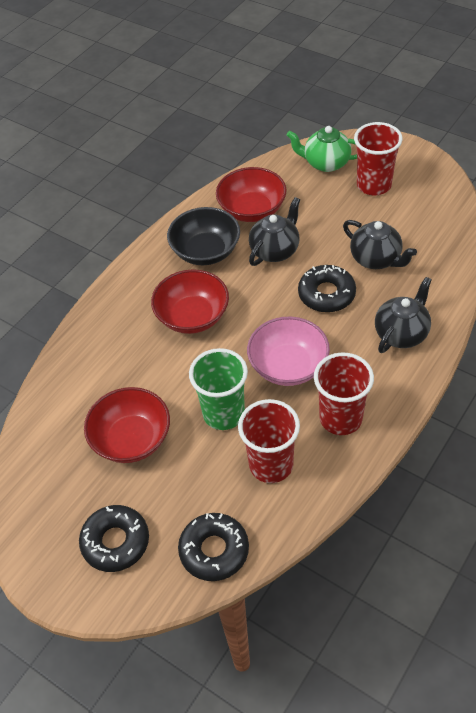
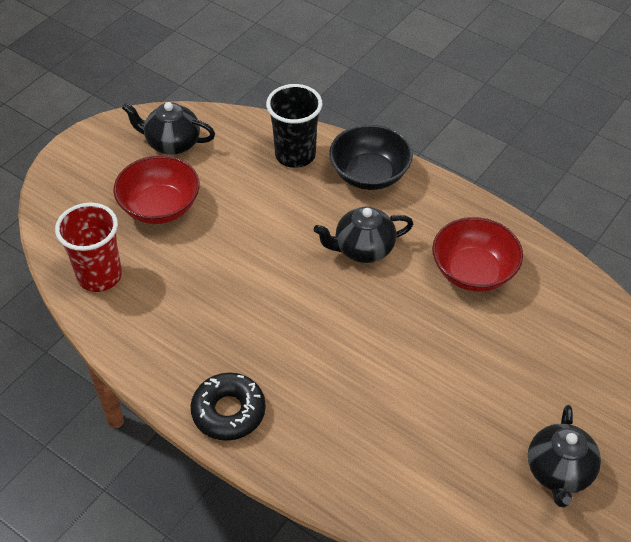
black cup: 0 -> 1
black donut: 3 -> 1
green cup: 1 -> 0
green teapot: 1 -> 0
pink bowl: 1 -> 0
red bowl: 3 -> 2
red cup: 3 -> 1

